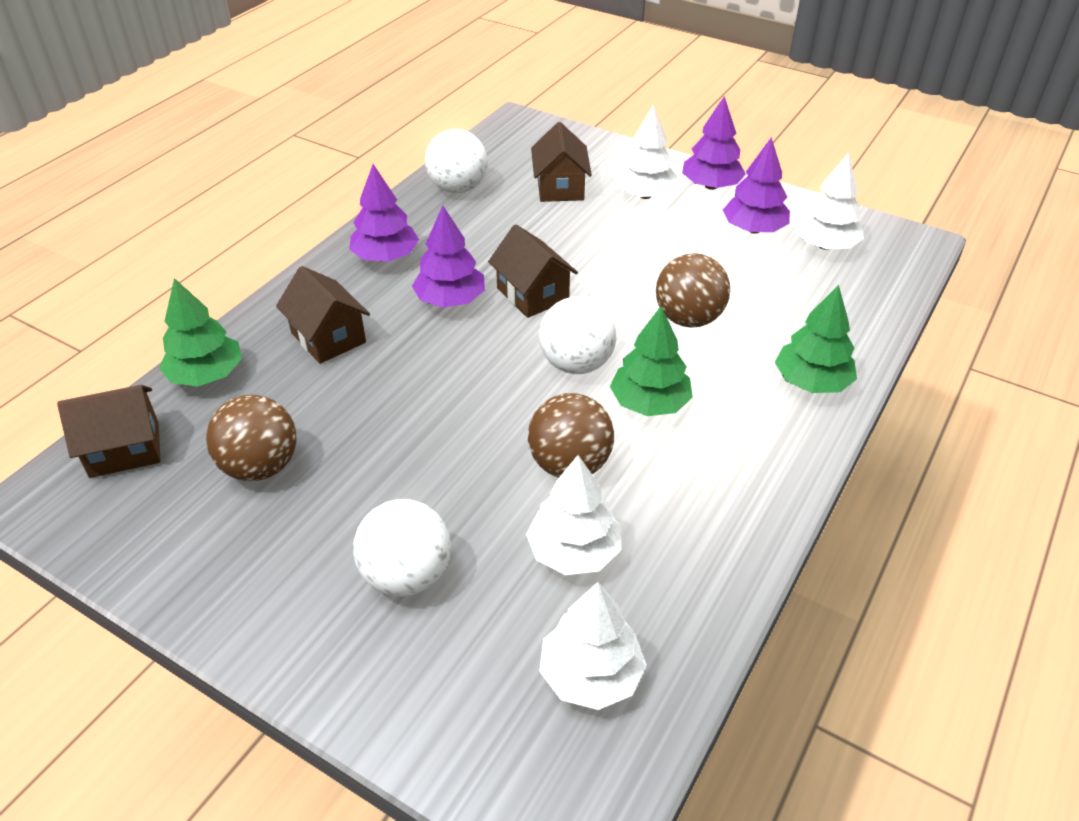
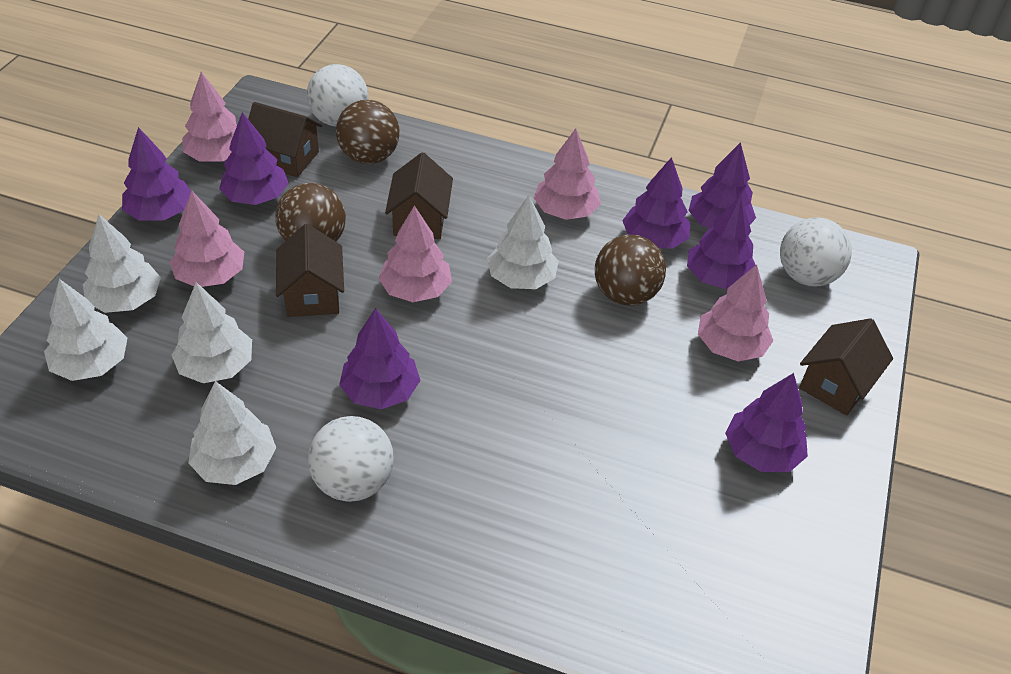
green tree: 3 -> 0
pink tree: 0 -> 5
purple tree: 4 -> 7
white tree: 4 -> 5

